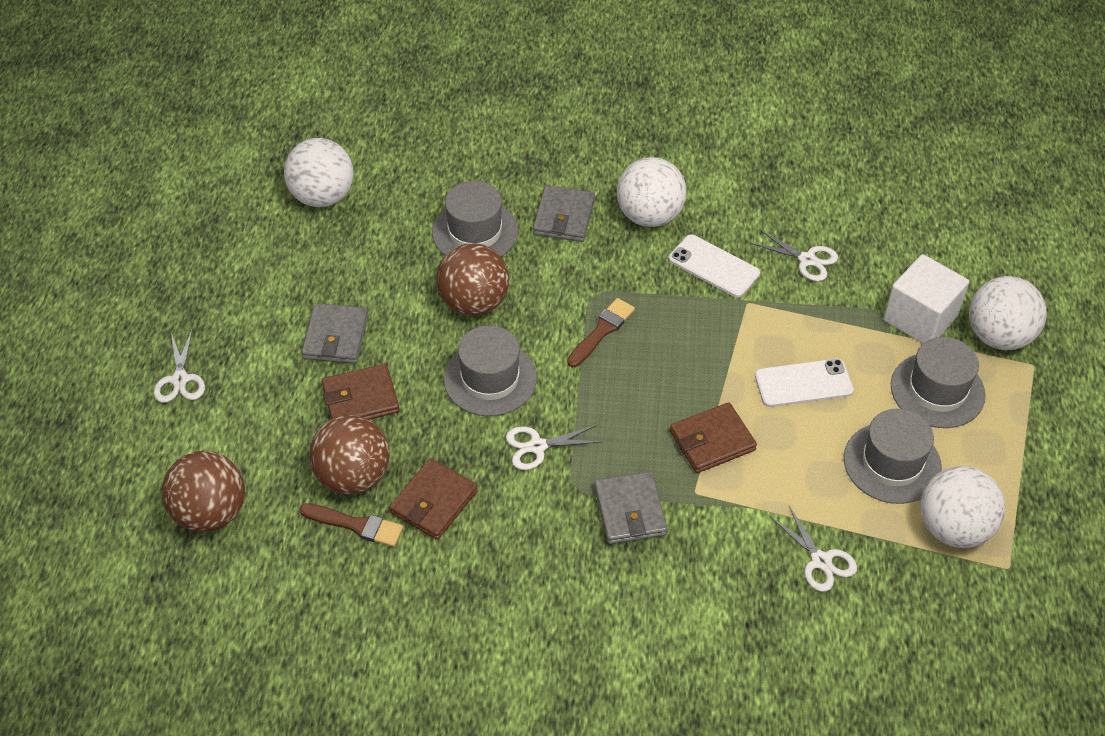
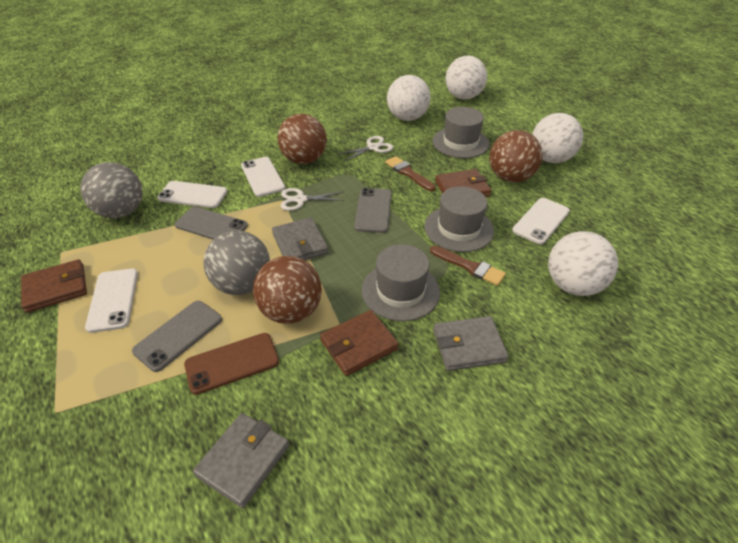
brown phone: 0 -> 1
grey ball: 0 -> 2
grey hat: 4 -> 3
grey phone: 0 -> 3
white cube: 1 -> 0
white phone: 2 -> 4
white scissors: 4 -> 2

